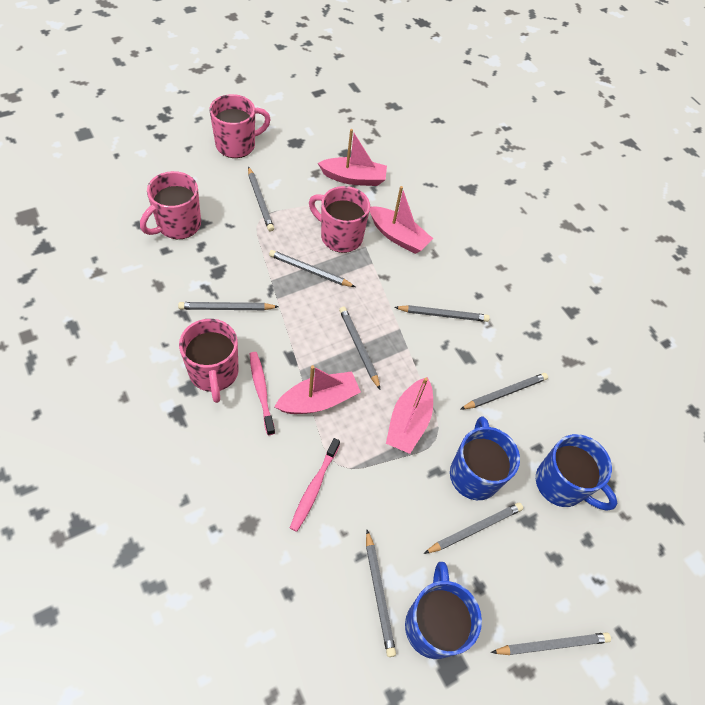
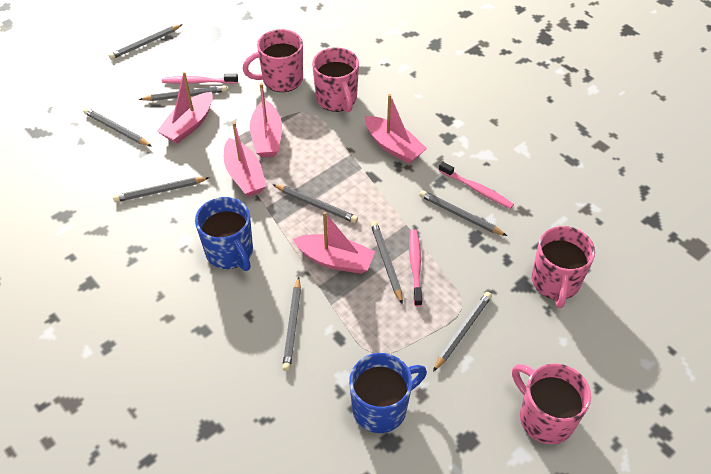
blue mug: 3 -> 2
pink boat: 4 -> 5
pink toothbrush: 2 -> 3

